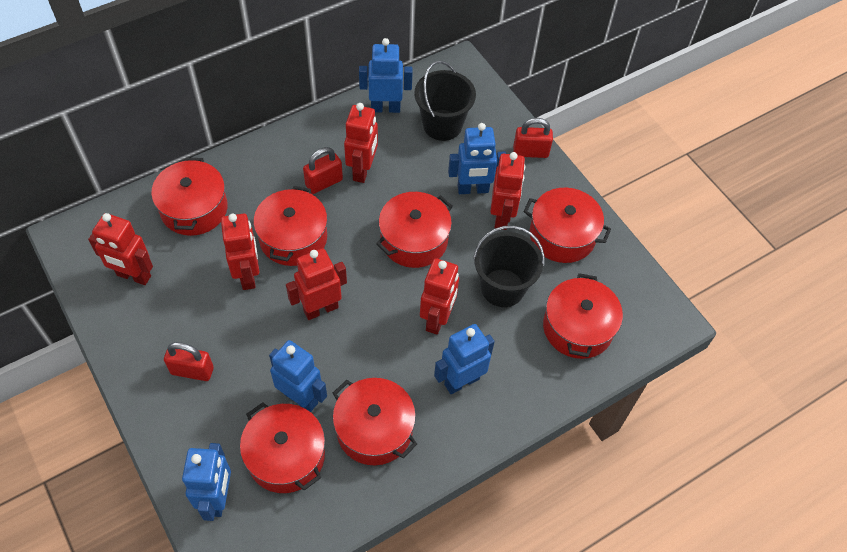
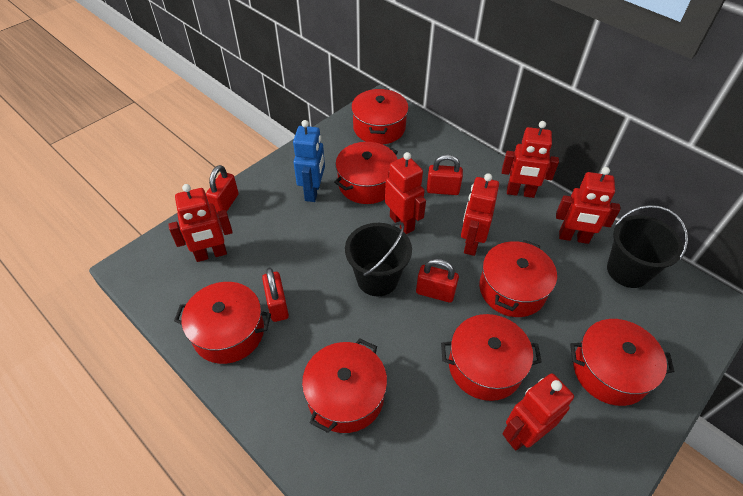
blue robot: 5 -> 1
red padlock: 3 -> 4

